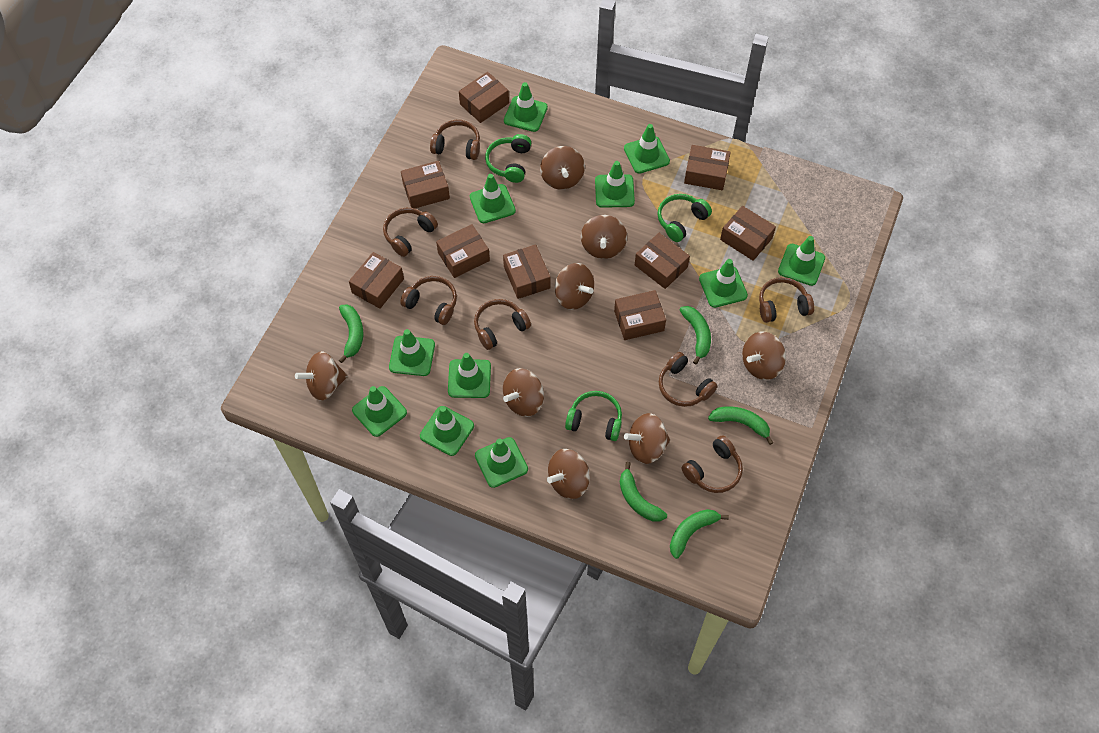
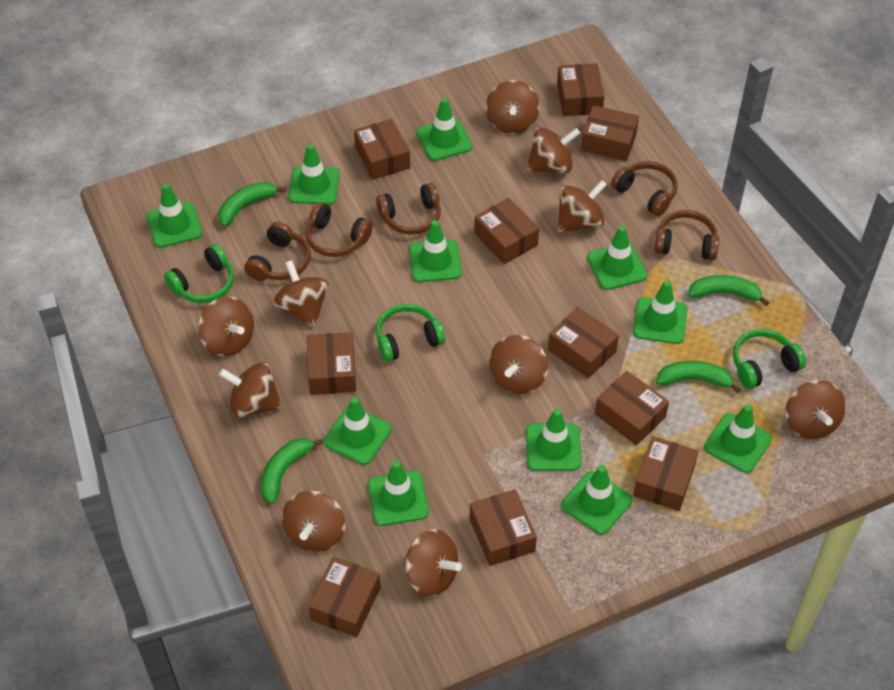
brown box: 9 -> 10
brown headphones: 7 -> 5
brown spinning top: 8 -> 10
green banana: 5 -> 4

